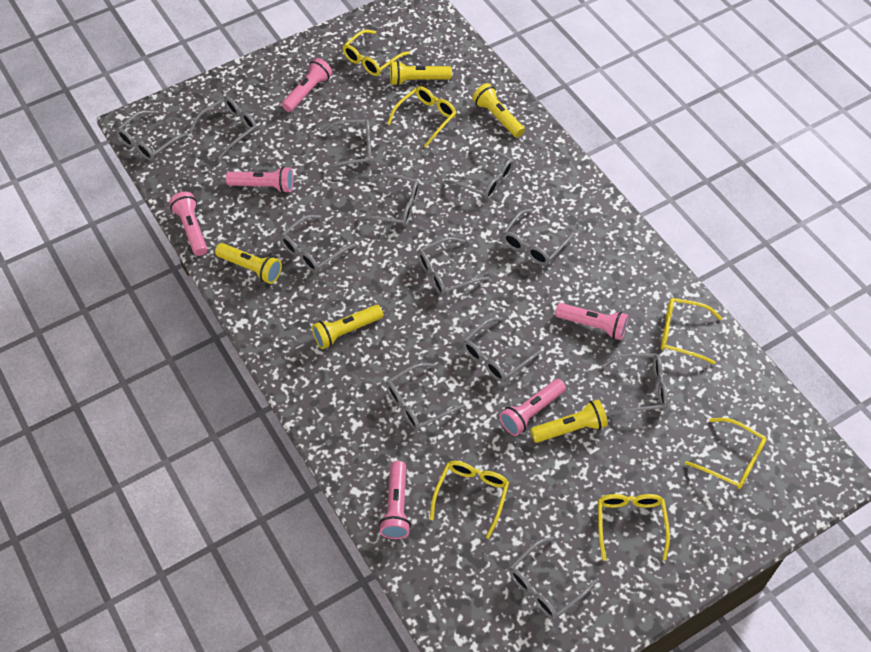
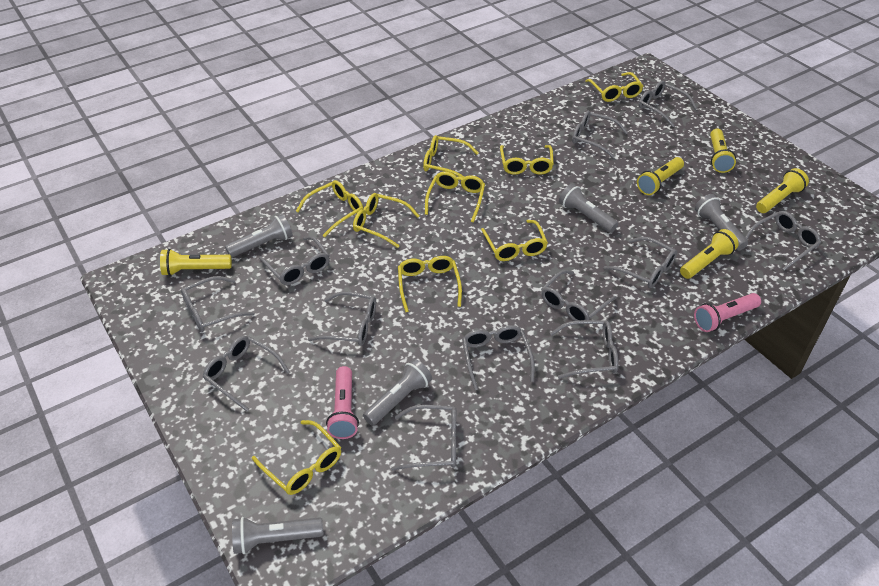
grey flashlight: 0 -> 5
pink flashlight: 6 -> 2
yellow glasses: 6 -> 9

